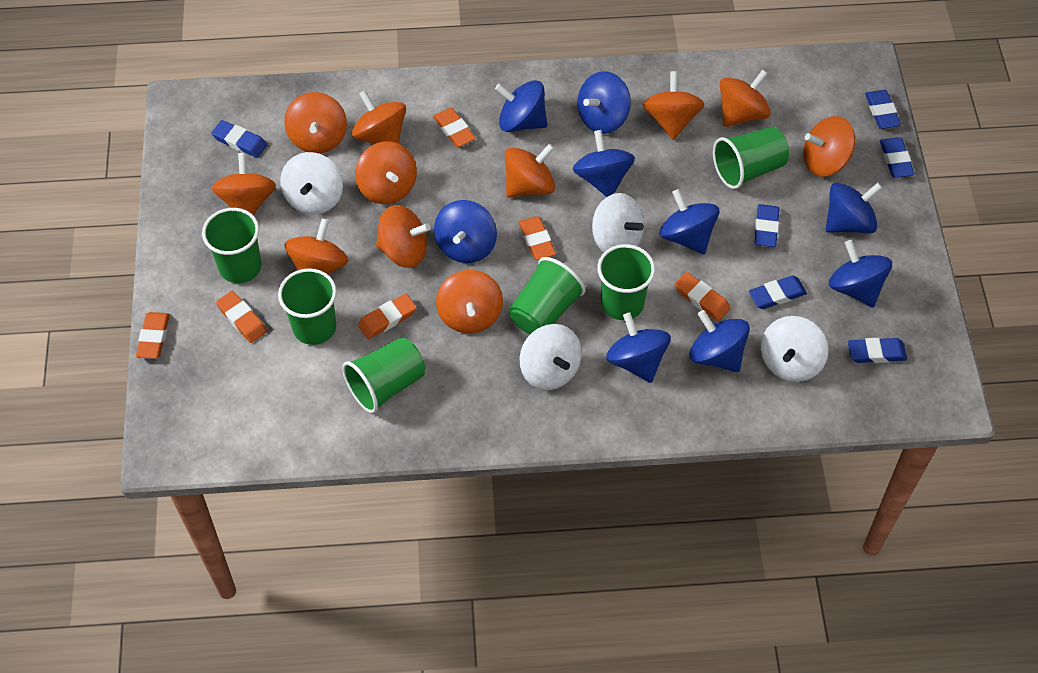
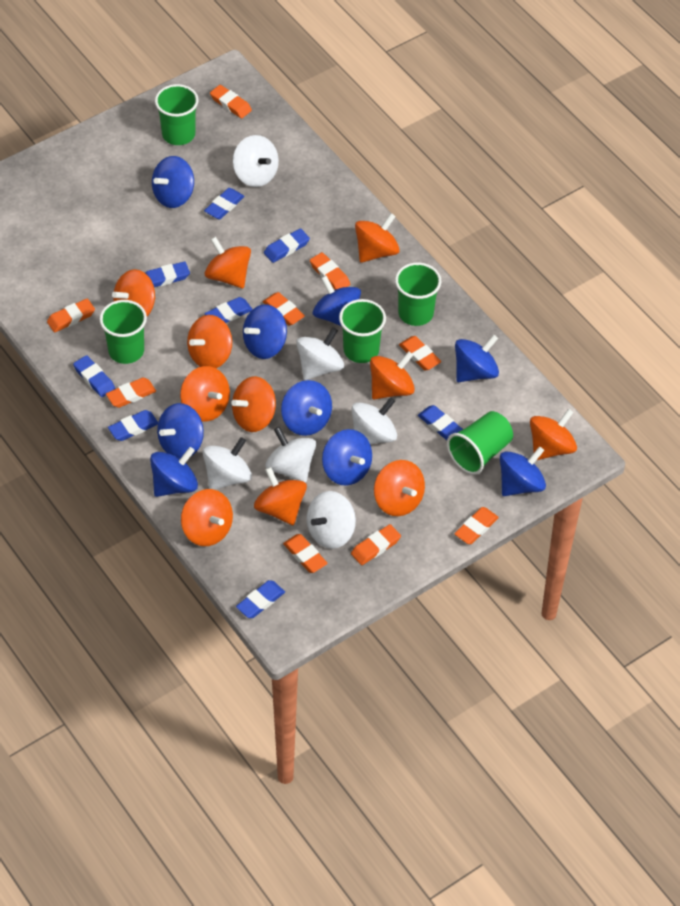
blue eraser: 6 -> 8
green cup: 6 -> 5
orange eraser: 6 -> 9
white spinning top: 4 -> 6

